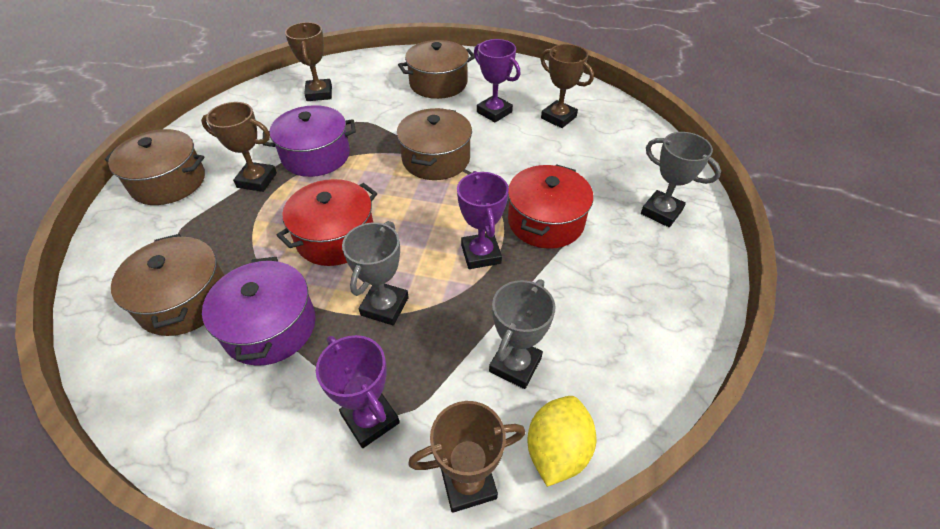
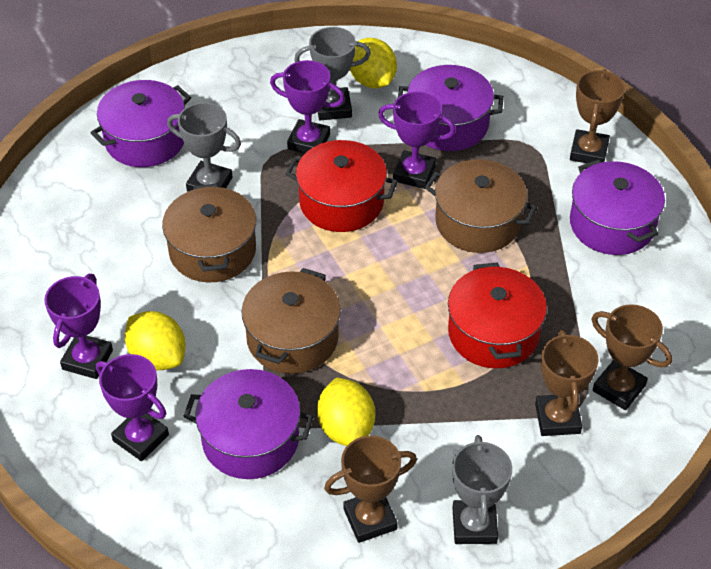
brown pot: 4 -> 3
purple pot: 2 -> 4
purple trophy: 3 -> 4
yellow lemon: 1 -> 3

